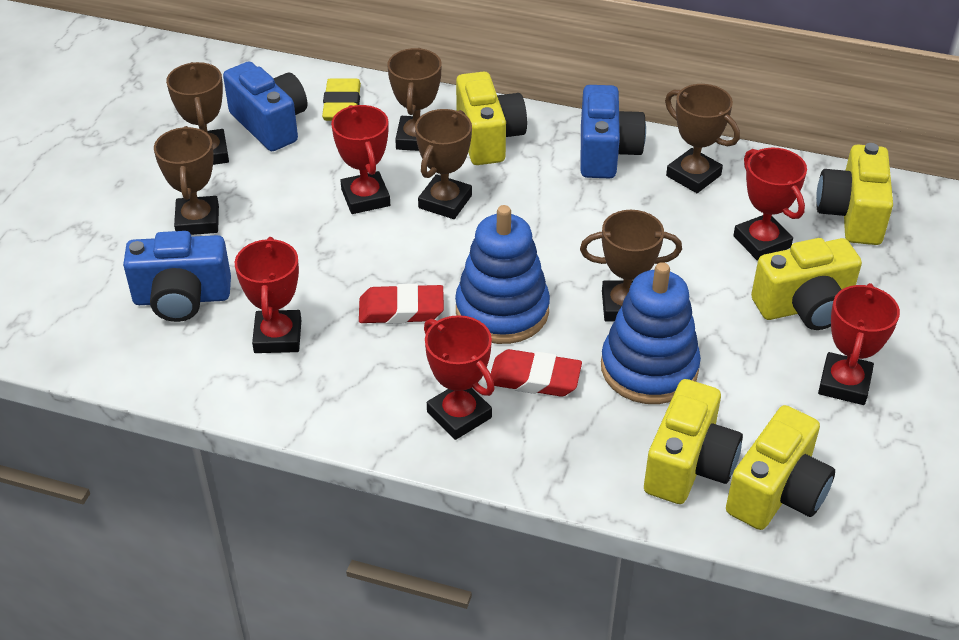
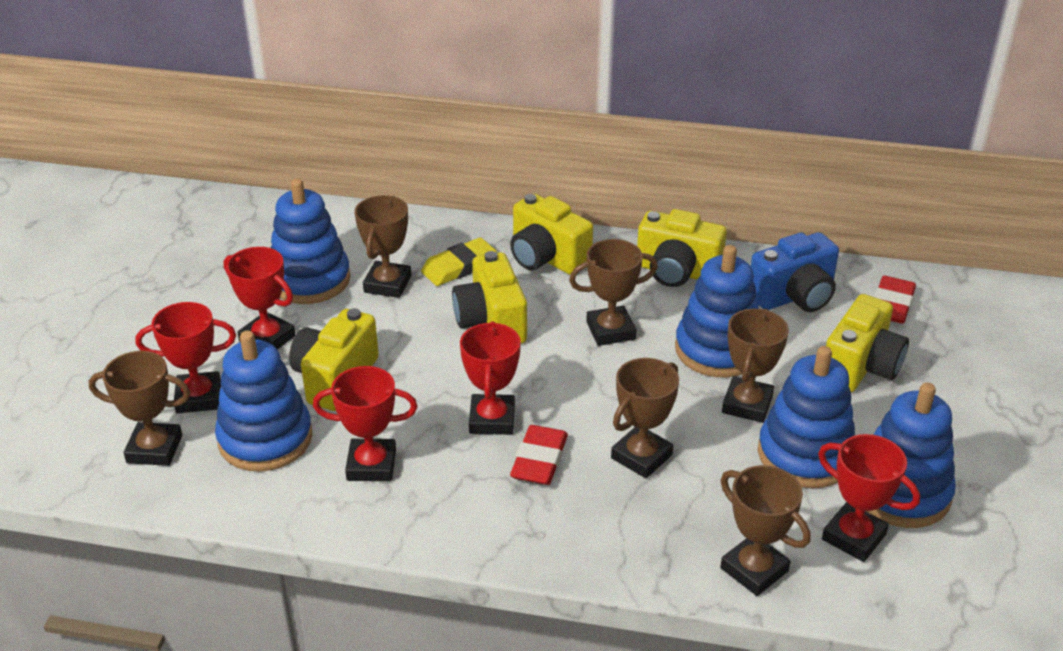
blue camera: 3 -> 1
blue stacking toy: 2 -> 5

